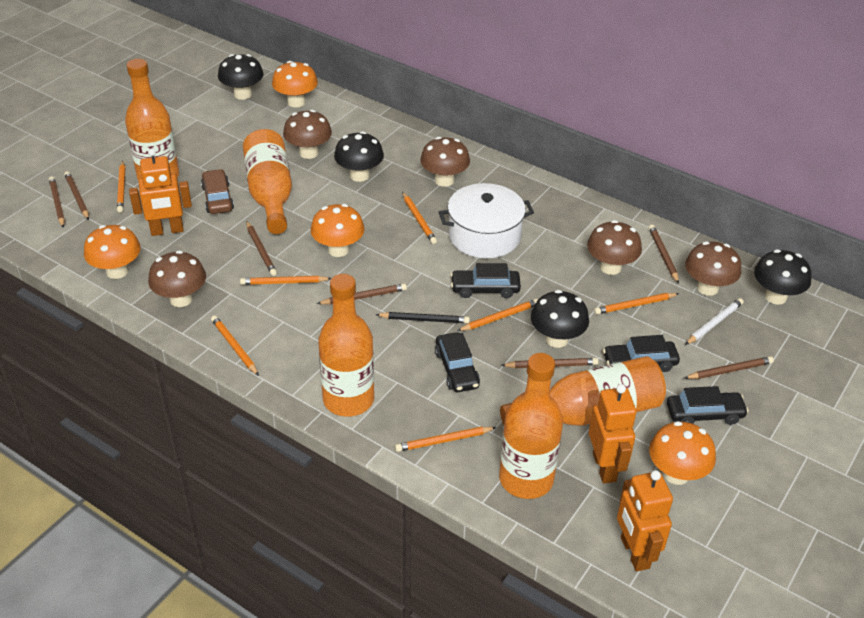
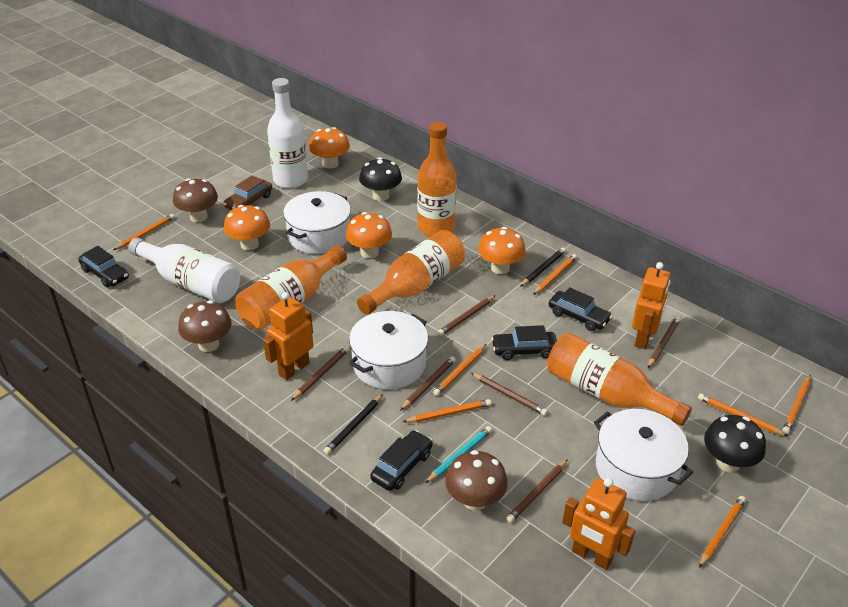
black mushroom: 4 -> 2
black pencil: 1 -> 2
brown mushroom: 5 -> 3
brown pencil: 7 -> 6
orange bottle: 5 -> 4
turquoise pencil: 0 -> 1
white bottle: 0 -> 2
white pencil: 1 -> 0
white pot: 1 -> 3

